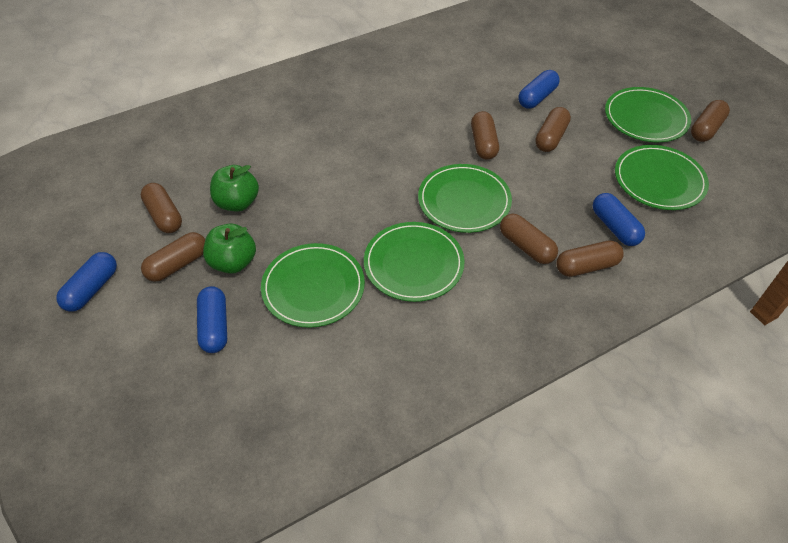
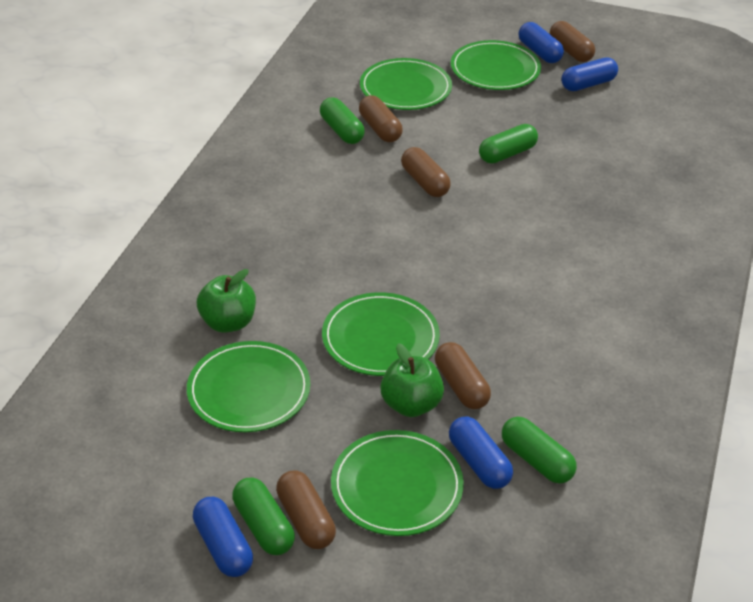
brown capsule: 7 -> 5
green capsule: 0 -> 4

